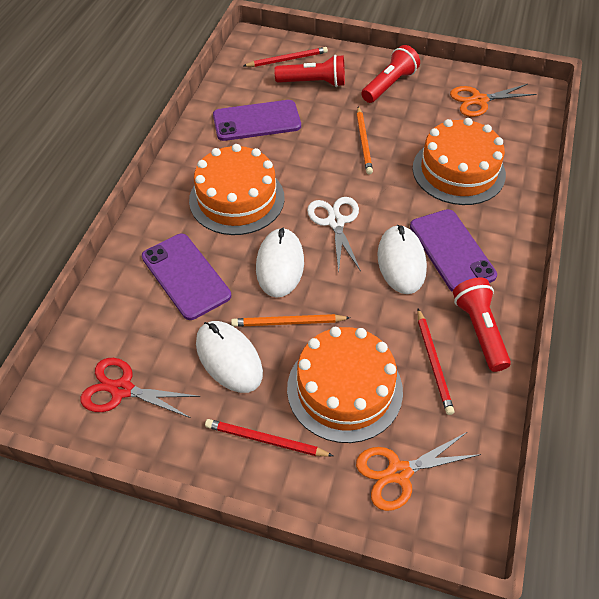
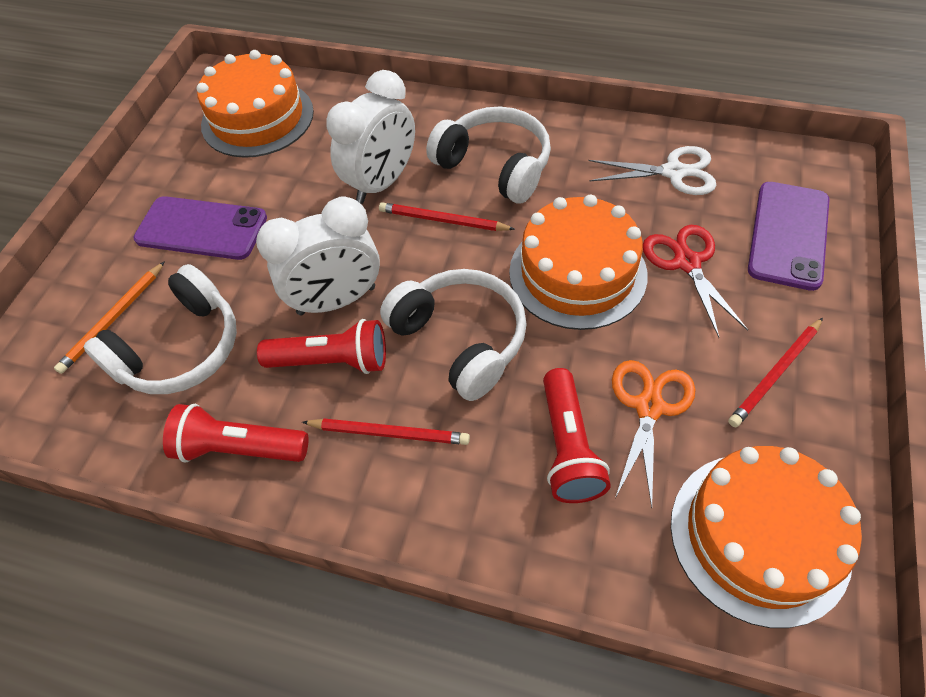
orange pencil: 2 -> 1
orange scissors: 2 -> 1
purple phone: 3 -> 2
white clock: 0 -> 2
white headphones: 0 -> 3
white mouse: 3 -> 0

